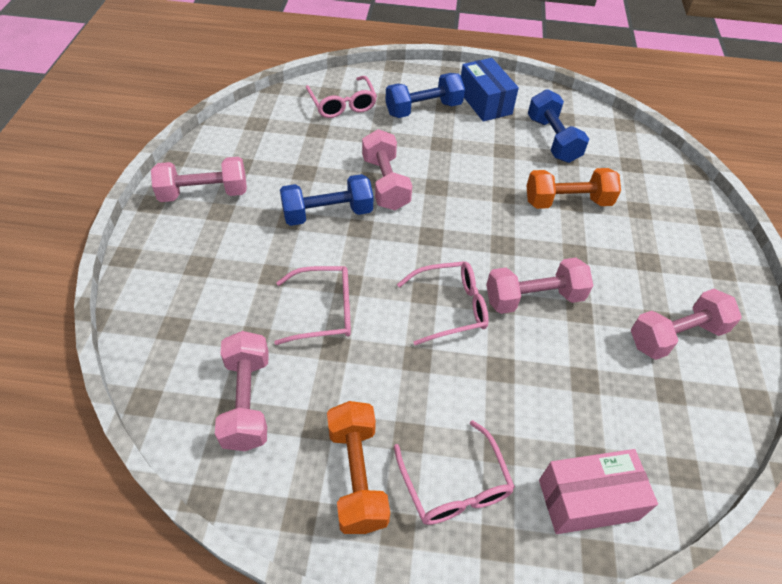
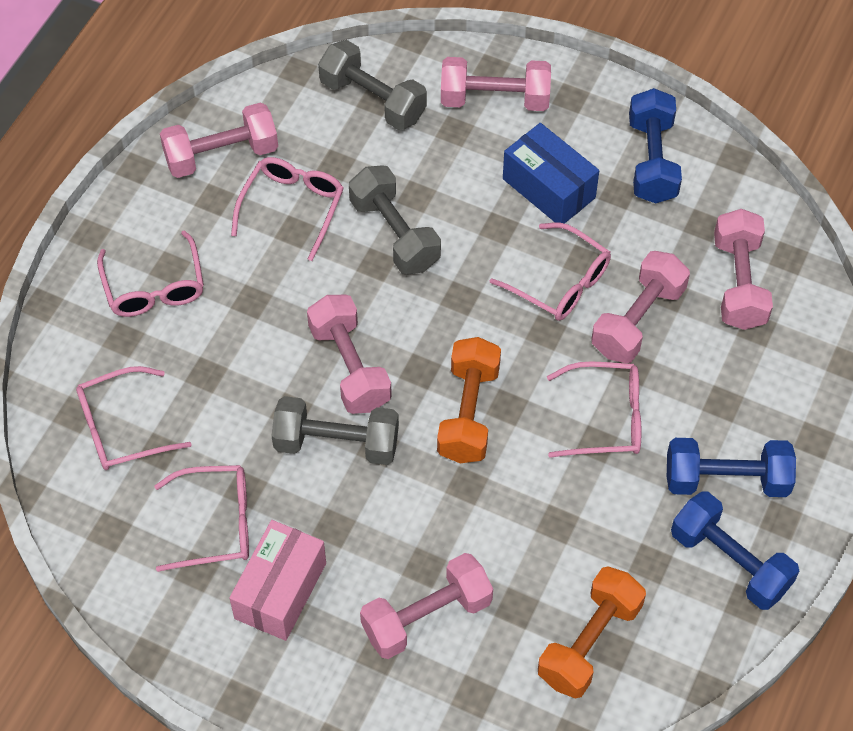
grey dumbbell: 0 -> 3
pink dumbbell: 5 -> 6
pink glasses: 4 -> 6

